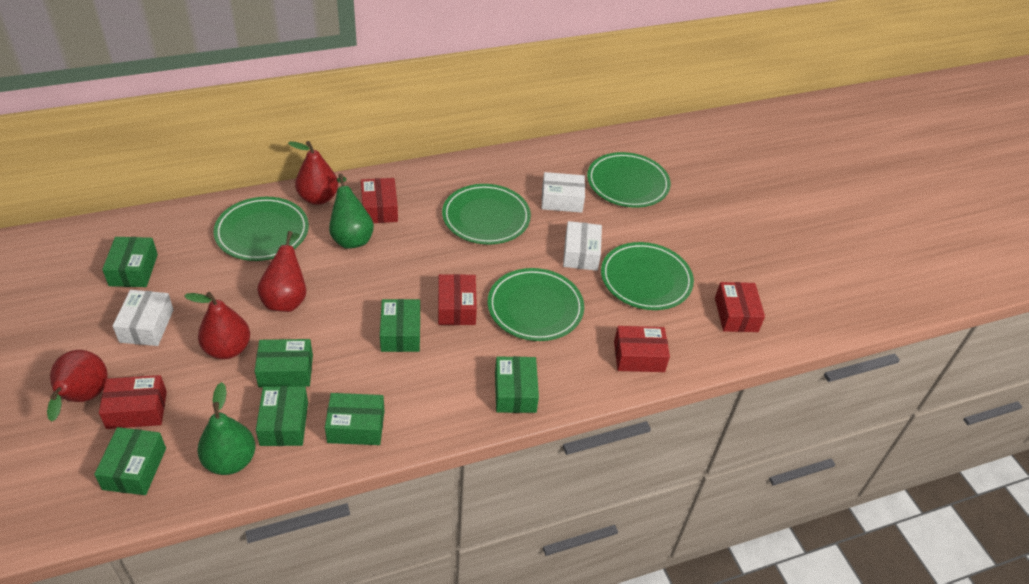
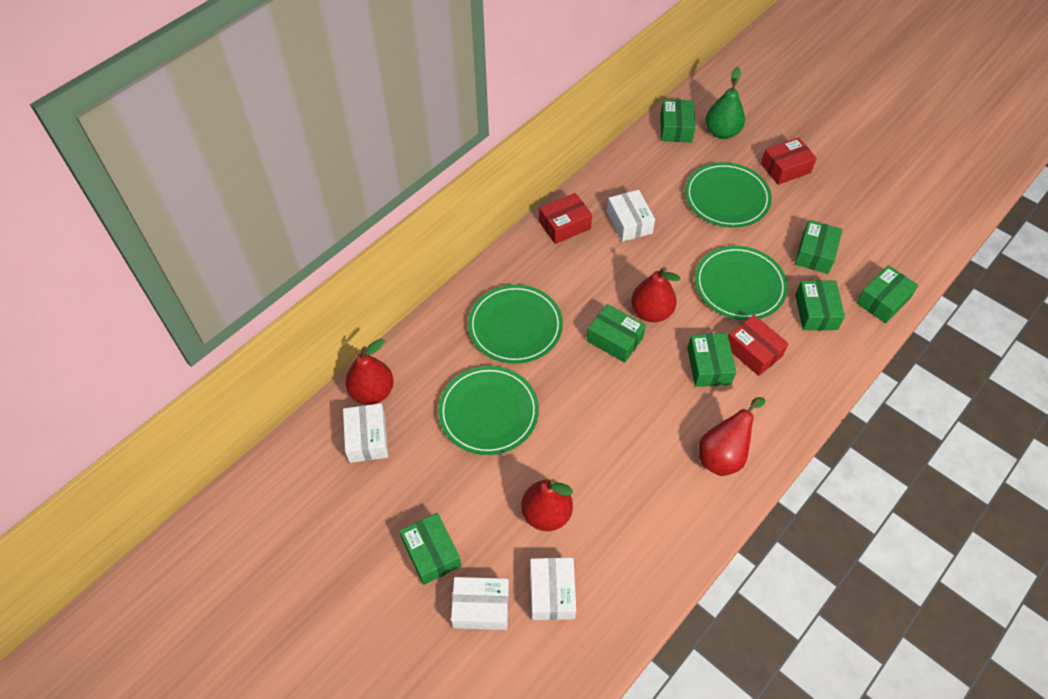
green pear: 2 -> 1
green plate: 5 -> 4
red box: 5 -> 3
white box: 3 -> 4

